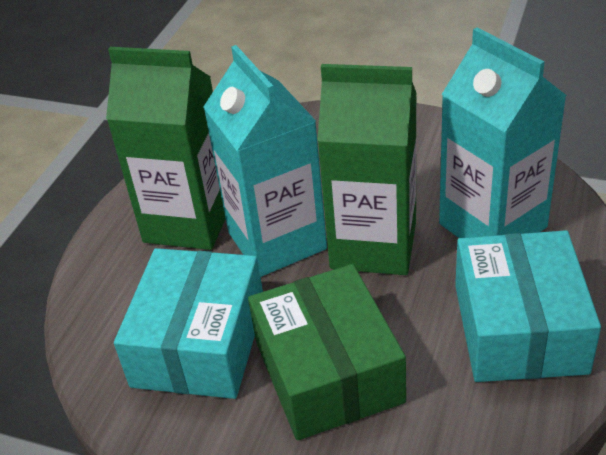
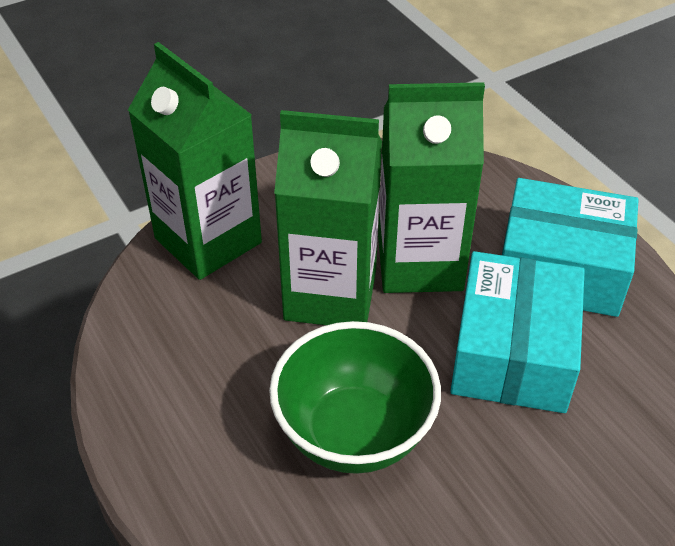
green bowl: 0 -> 1
green box: 1 -> 0
green carton: 2 -> 3
turquoise carton: 2 -> 0

